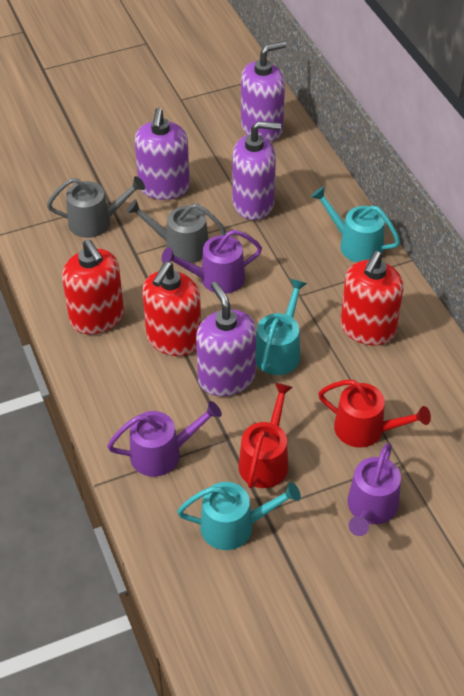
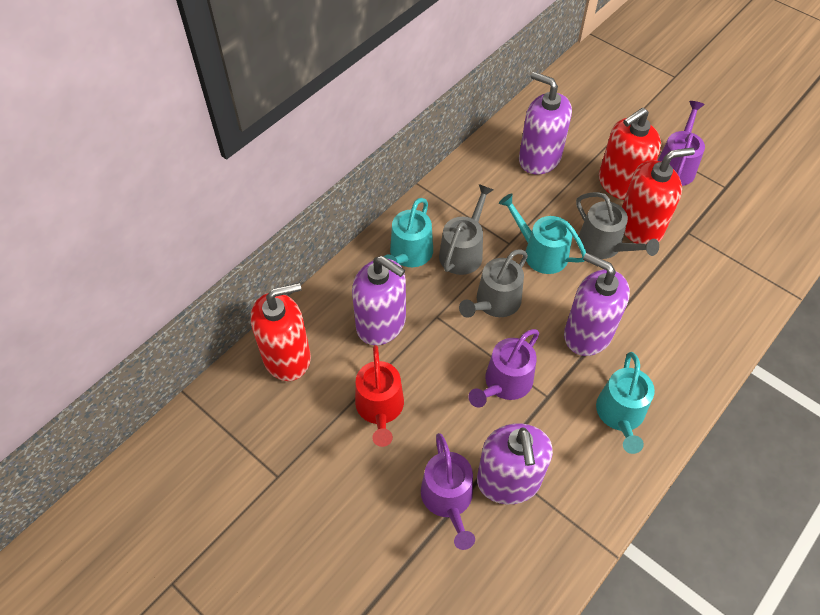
grey watering can: 2 -> 3
red watering can: 2 -> 1

